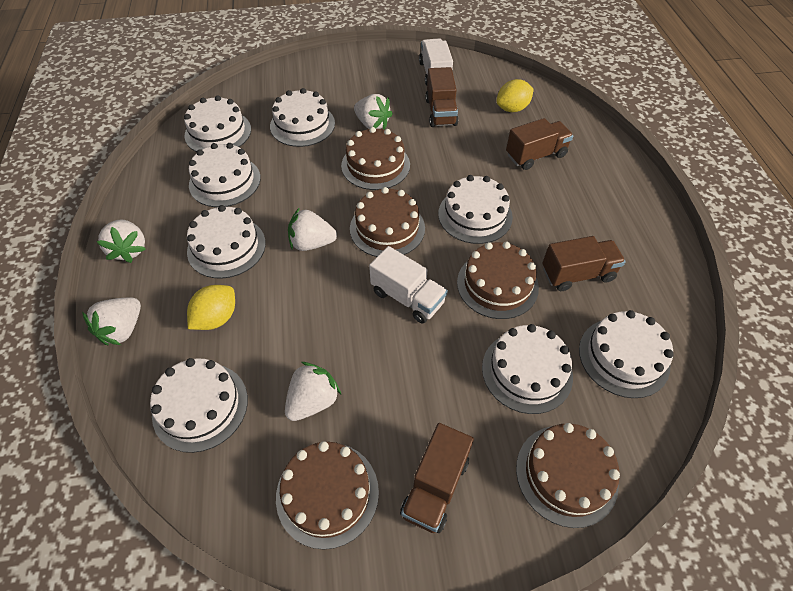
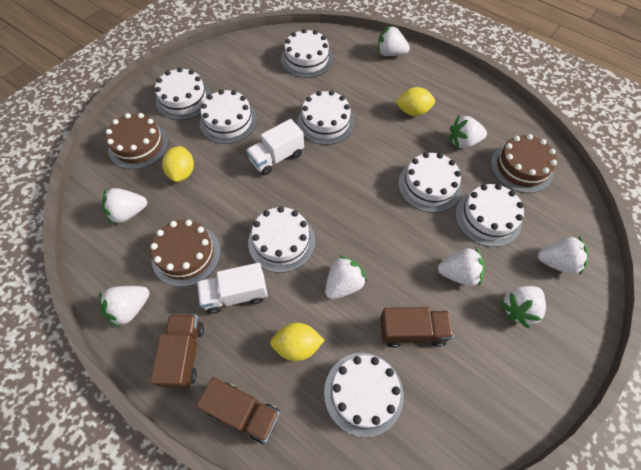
brown cake: 5 -> 3
brown truck: 4 -> 3
white strawberry: 5 -> 8
yellow lemon: 2 -> 3

